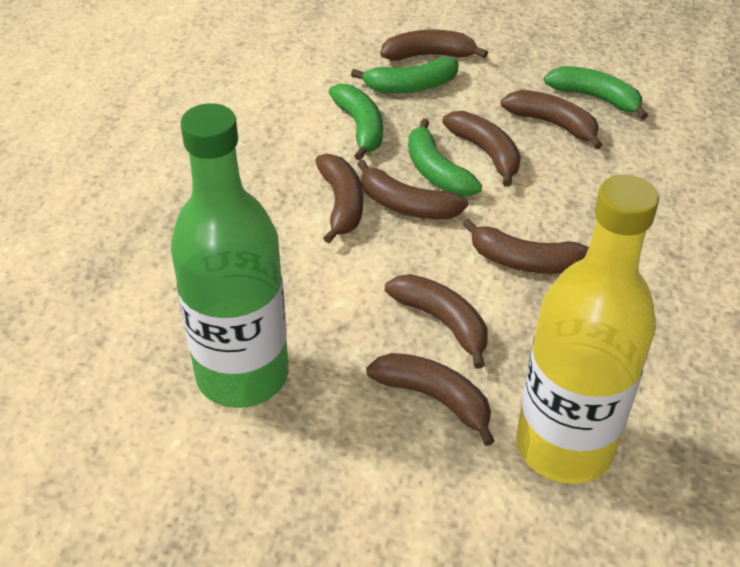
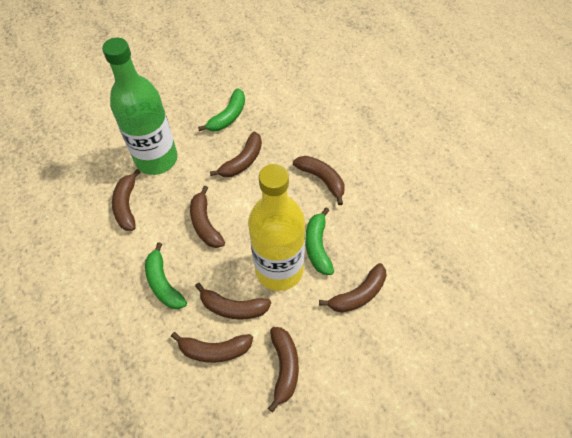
green banana: 4 -> 3

